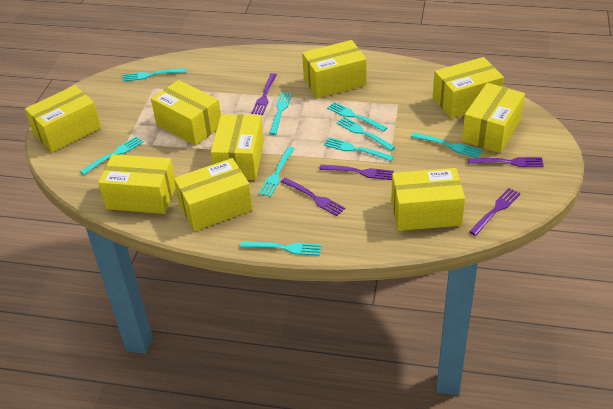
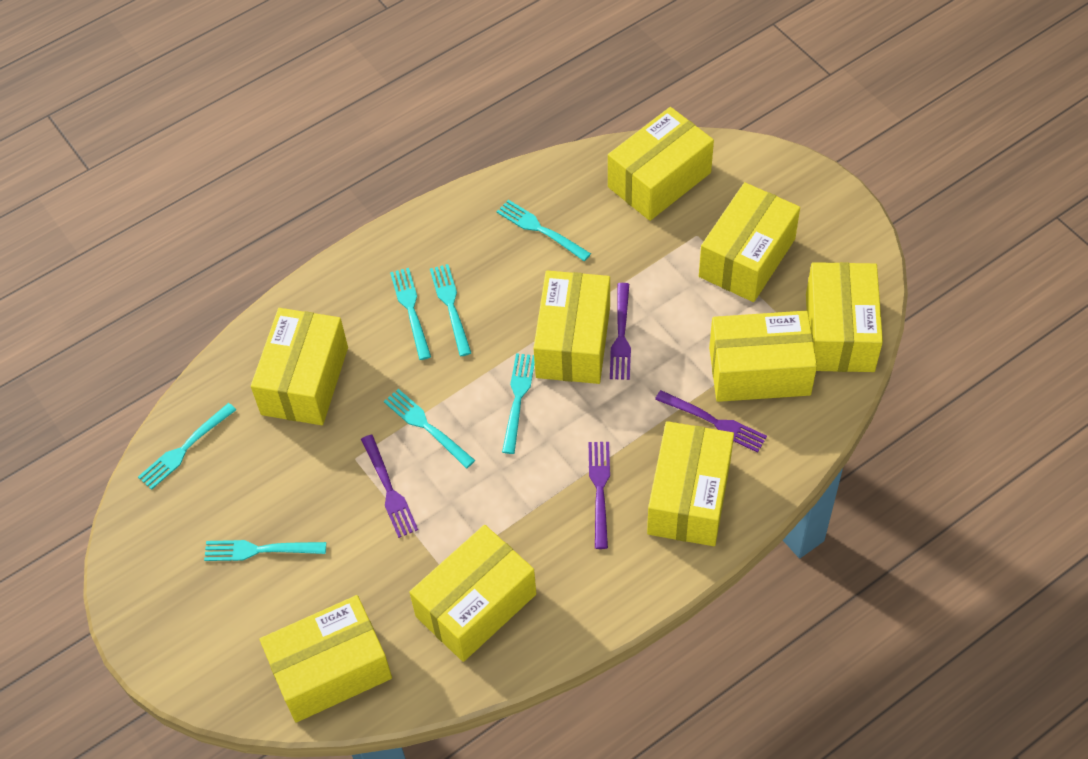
purple fork: 5 -> 4
turquoise fork: 9 -> 7

